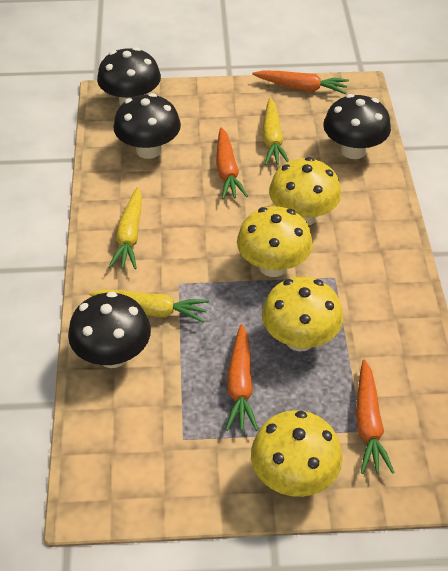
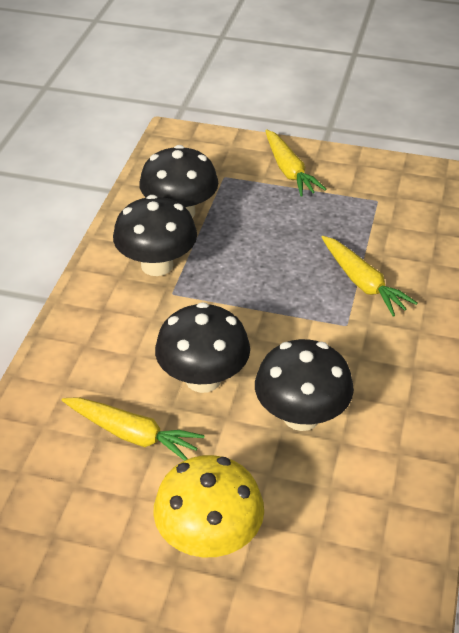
orange carrot: 4 -> 0
yellow mushroom: 4 -> 1

